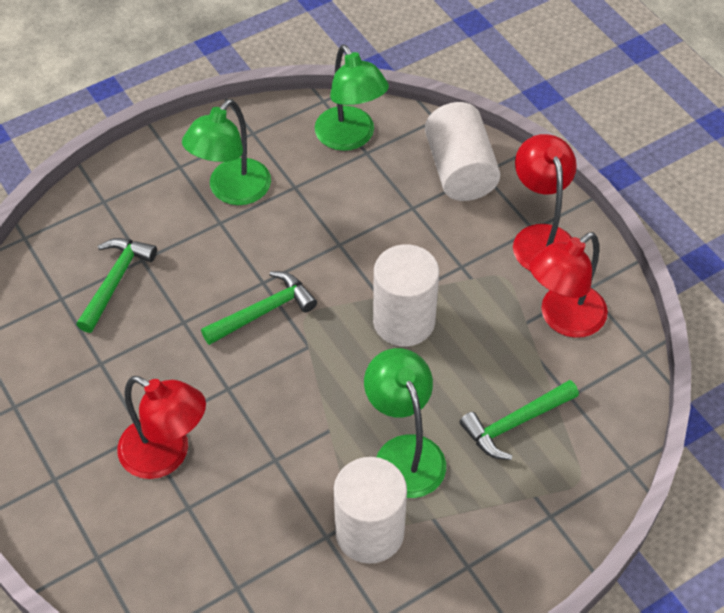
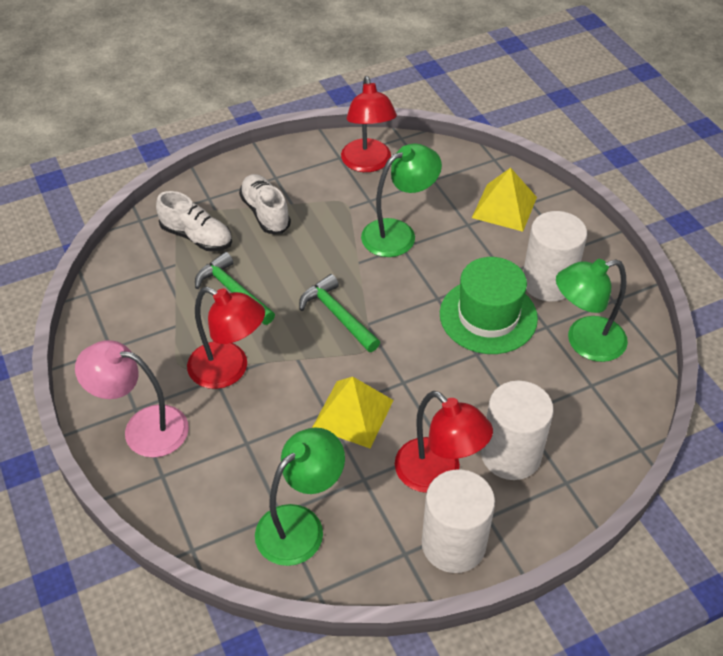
green hammer: 3 -> 2
green hat: 0 -> 1
pink lamp: 0 -> 1
white shoe: 0 -> 2
yellow pyramid: 0 -> 2

